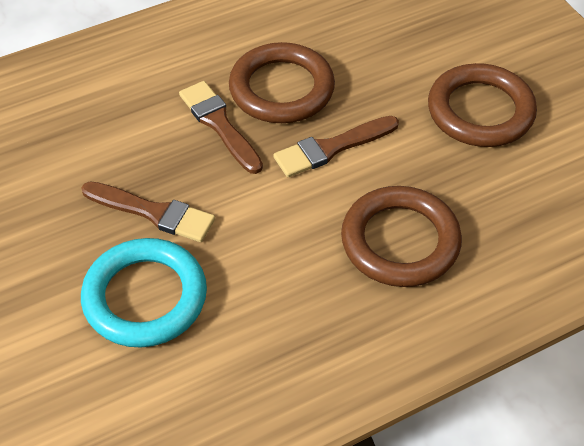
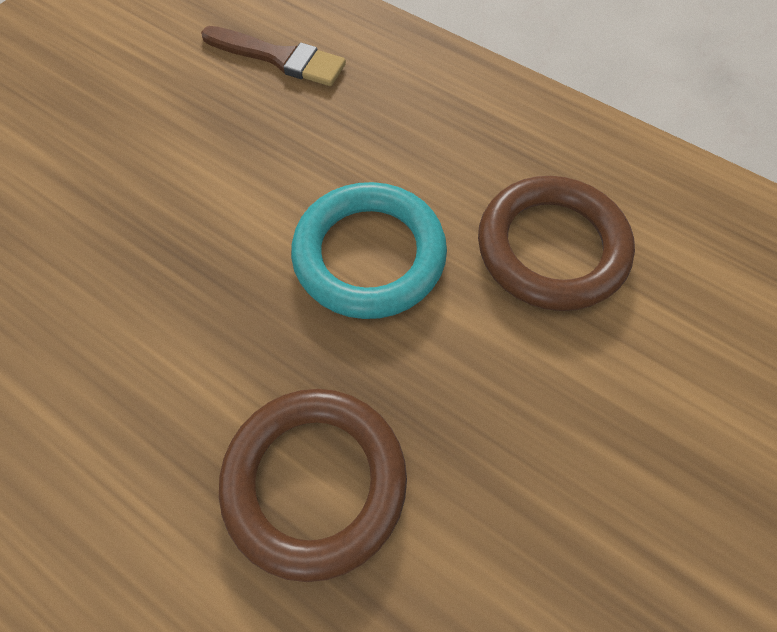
brown brush: 3 -> 1
brown ring: 3 -> 2

